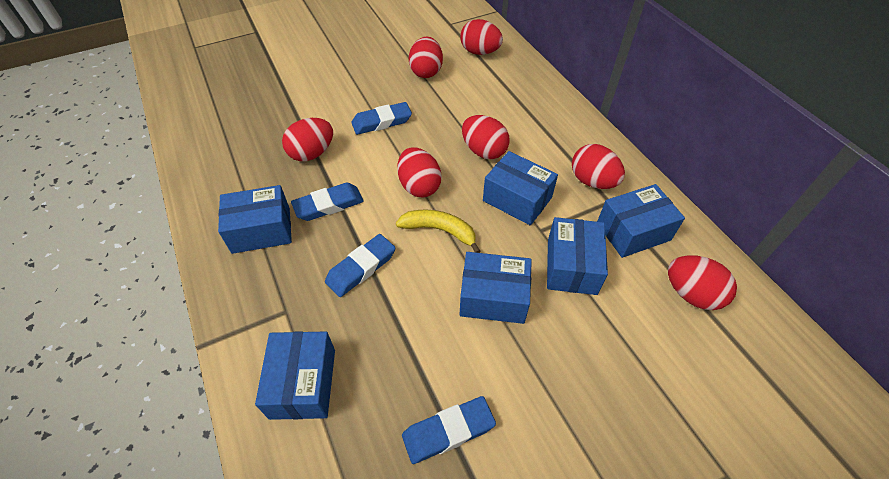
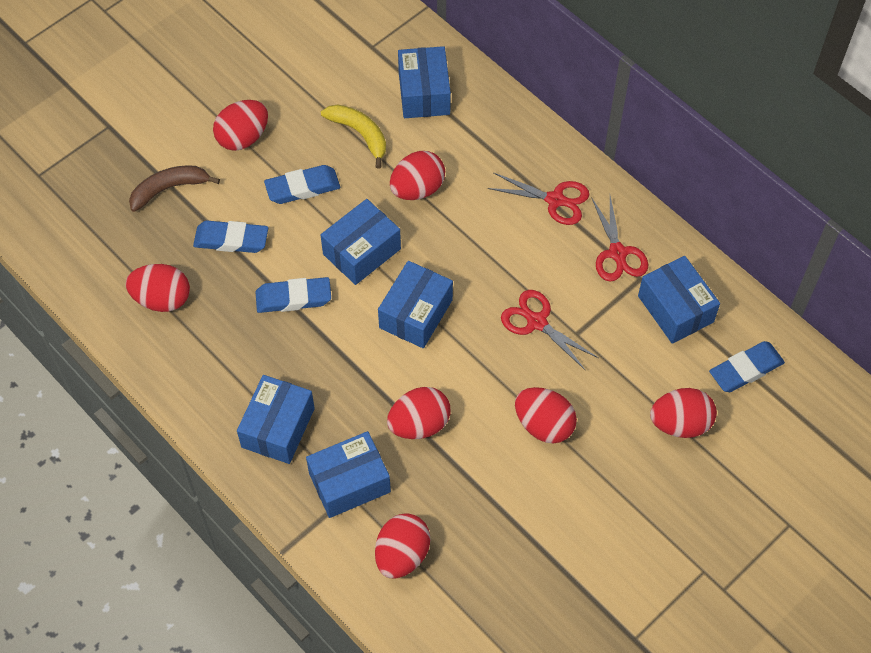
brown banana: 0 -> 1
red scissors: 0 -> 3

